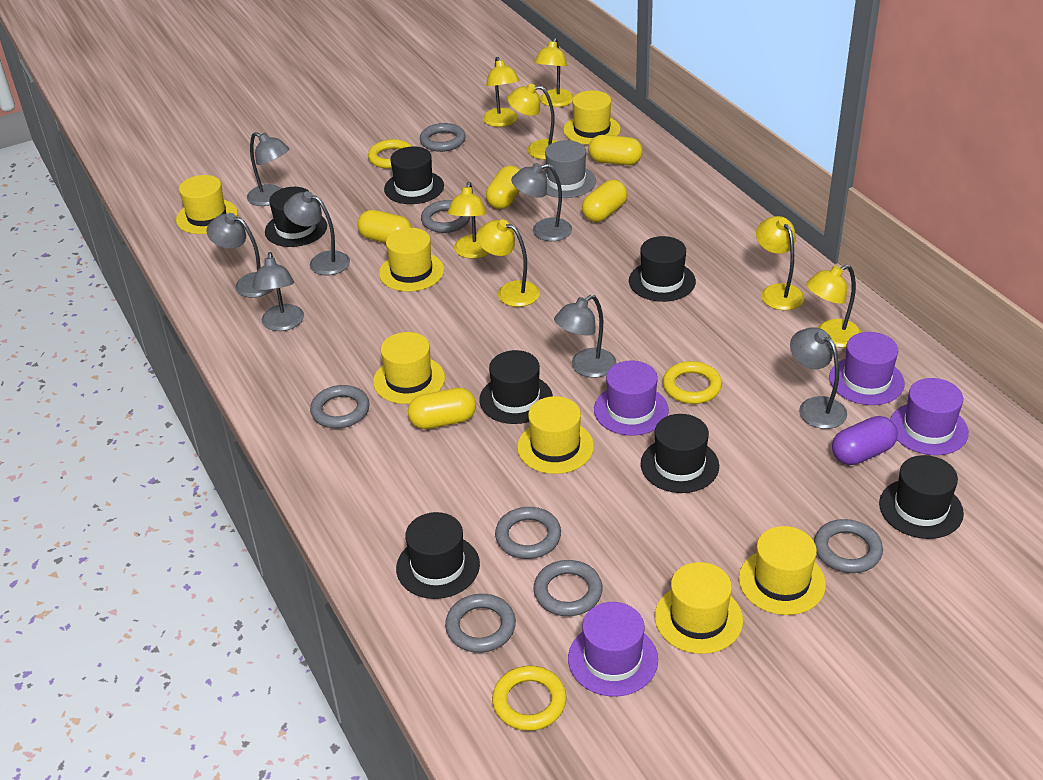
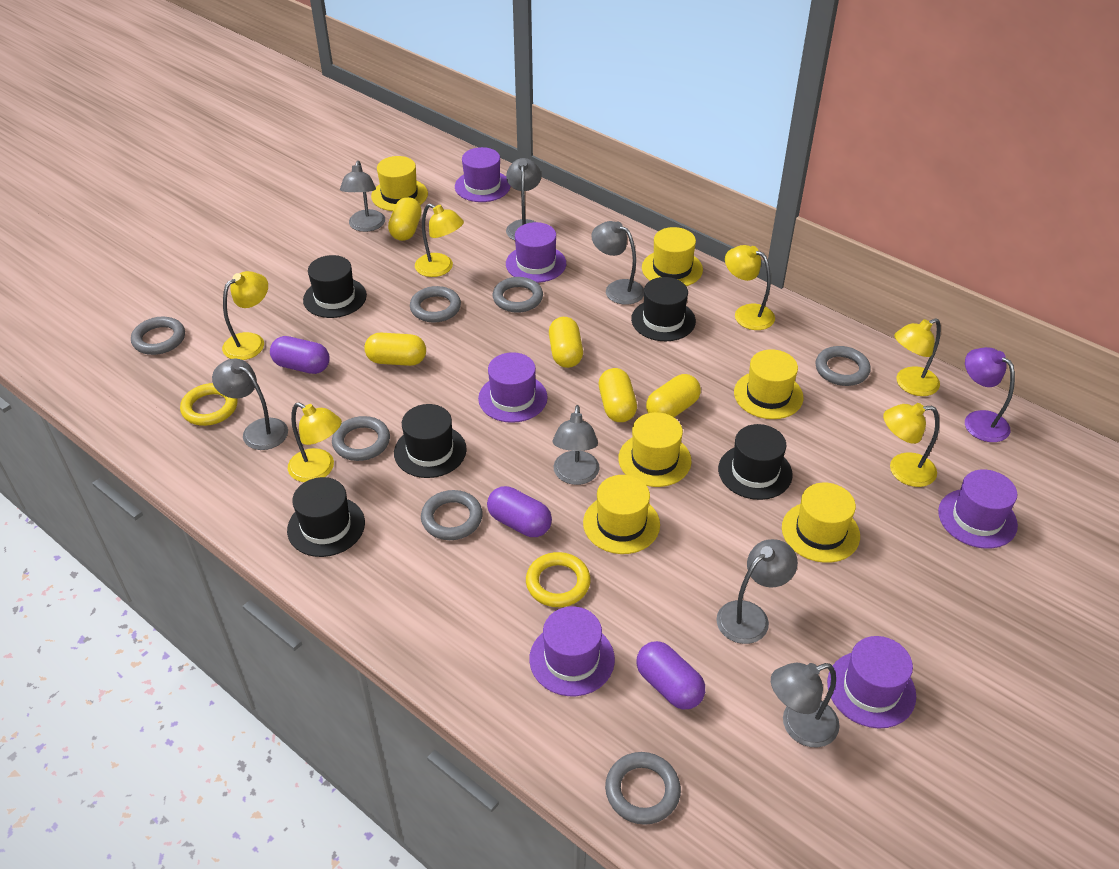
black hat: 7 -> 5
grey hat: 1 -> 0
purple capsule: 1 -> 3
purple hat: 4 -> 6
purple lamp: 0 -> 1
yellow hat: 7 -> 6
yellow lamp: 7 -> 6
yellow ring: 3 -> 2

